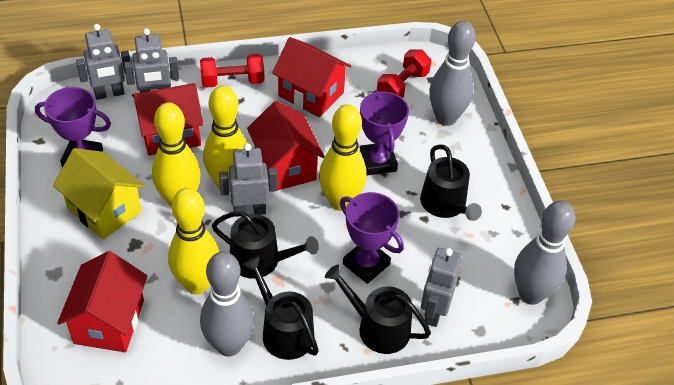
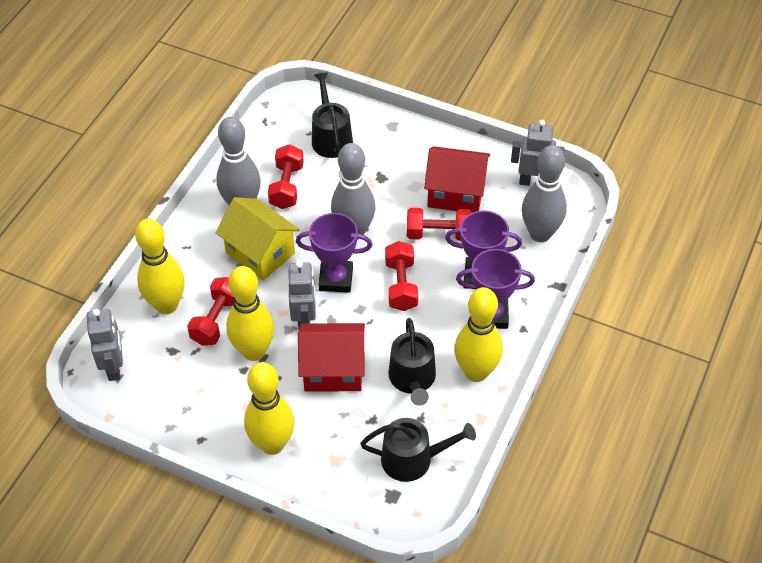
black watering can: 4 -> 3
grey robot: 4 -> 3
red dumbbell: 2 -> 4
red house: 4 -> 2

